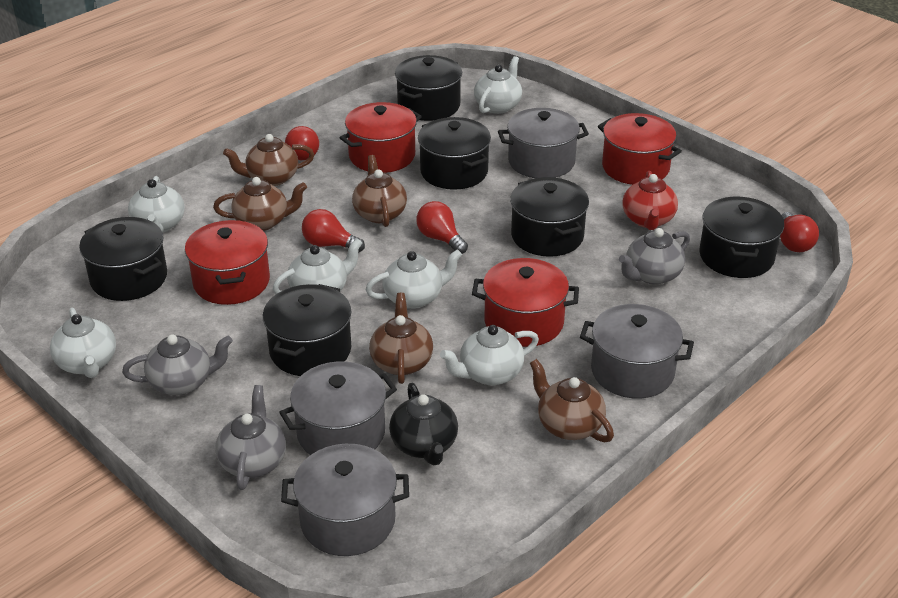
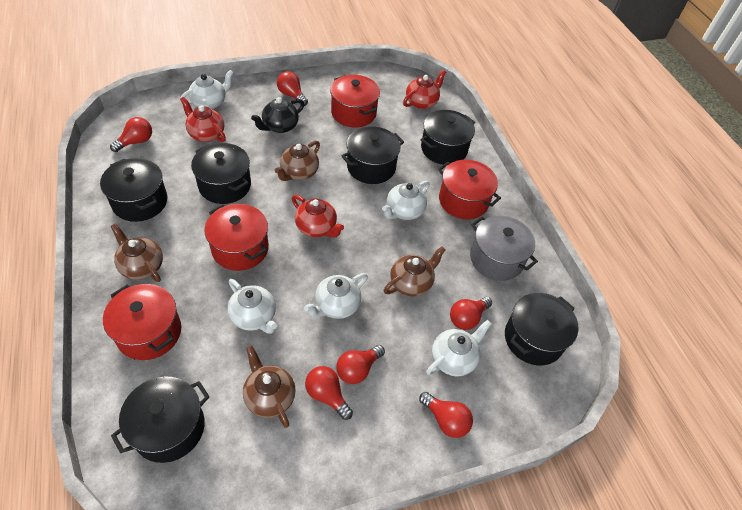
brown teapot: 5 -> 4
grey pot: 4 -> 1
grey teapot: 3 -> 0
red light bulb: 4 -> 6
red teapot: 1 -> 3
white teapot: 6 -> 5

